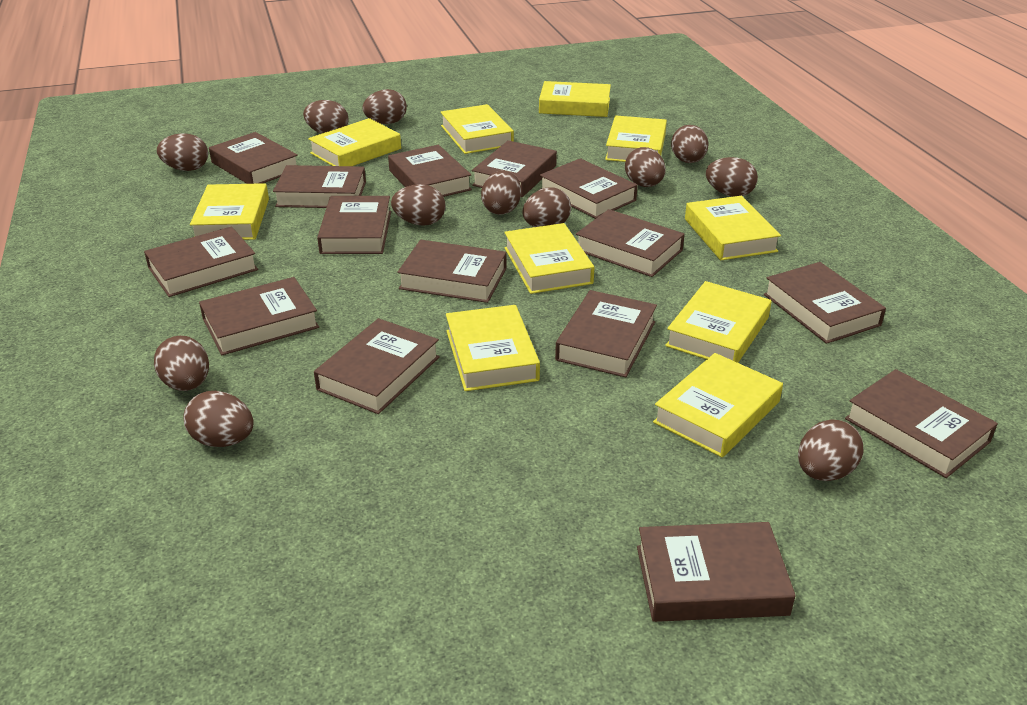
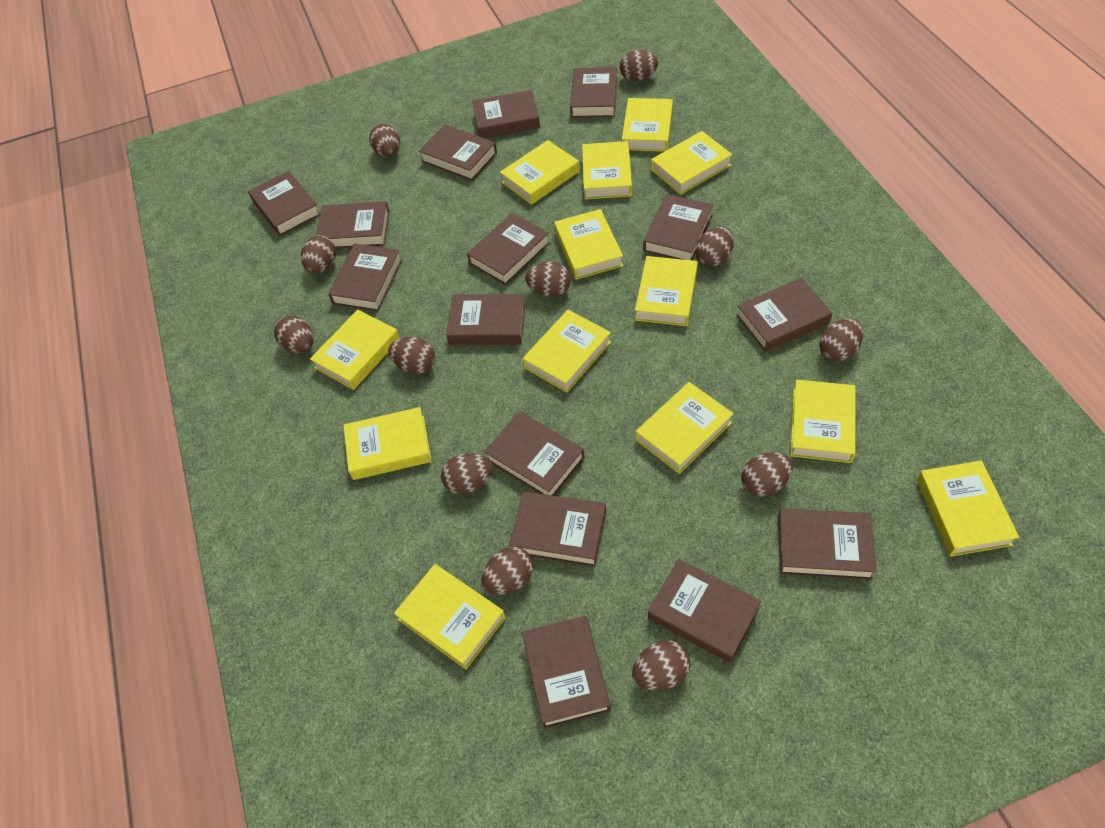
yellow book: 10 -> 13

